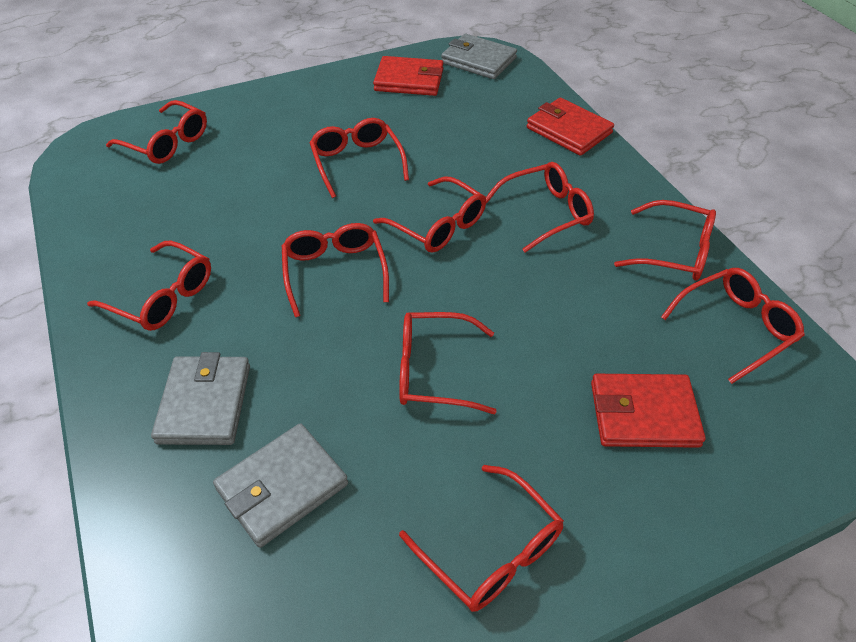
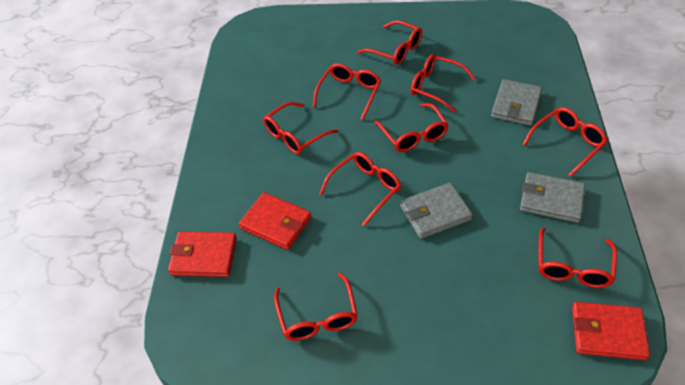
red glasses: 10 -> 9

